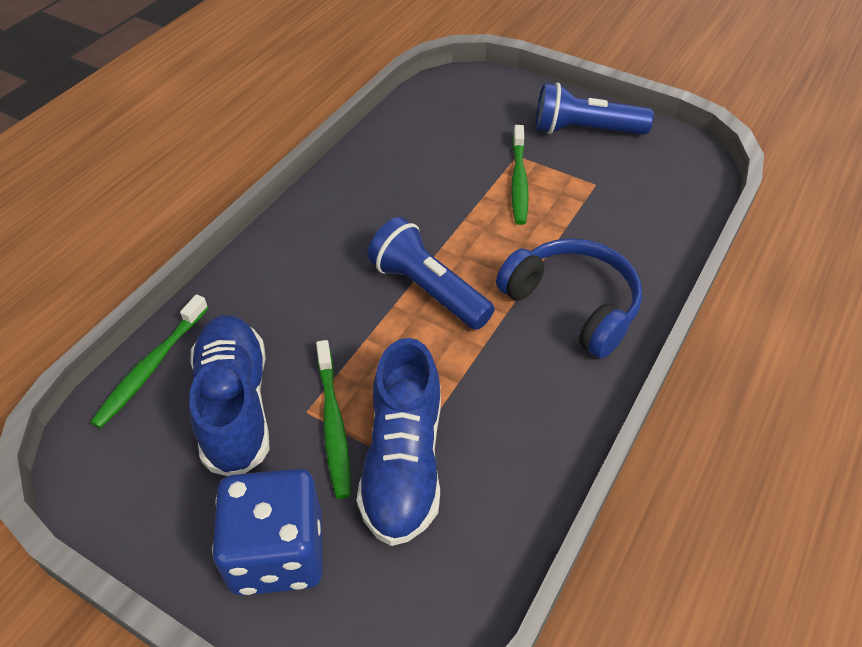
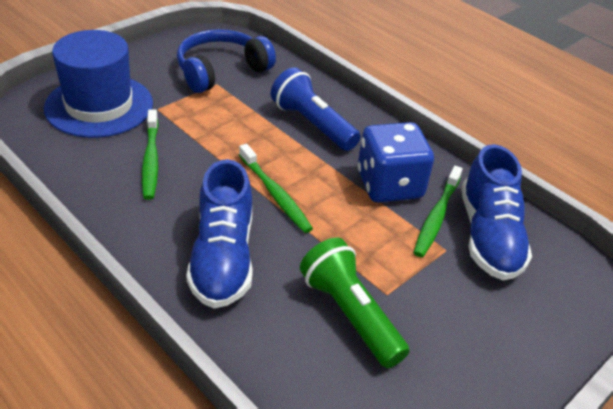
blue flashlight: 2 -> 1
blue hat: 0 -> 1
green flashlight: 0 -> 1

